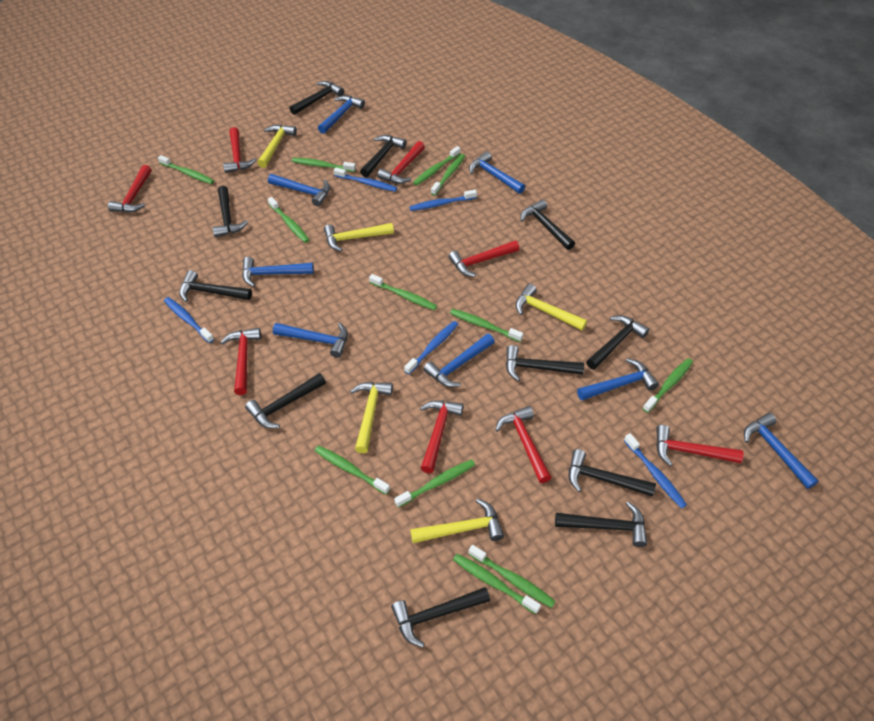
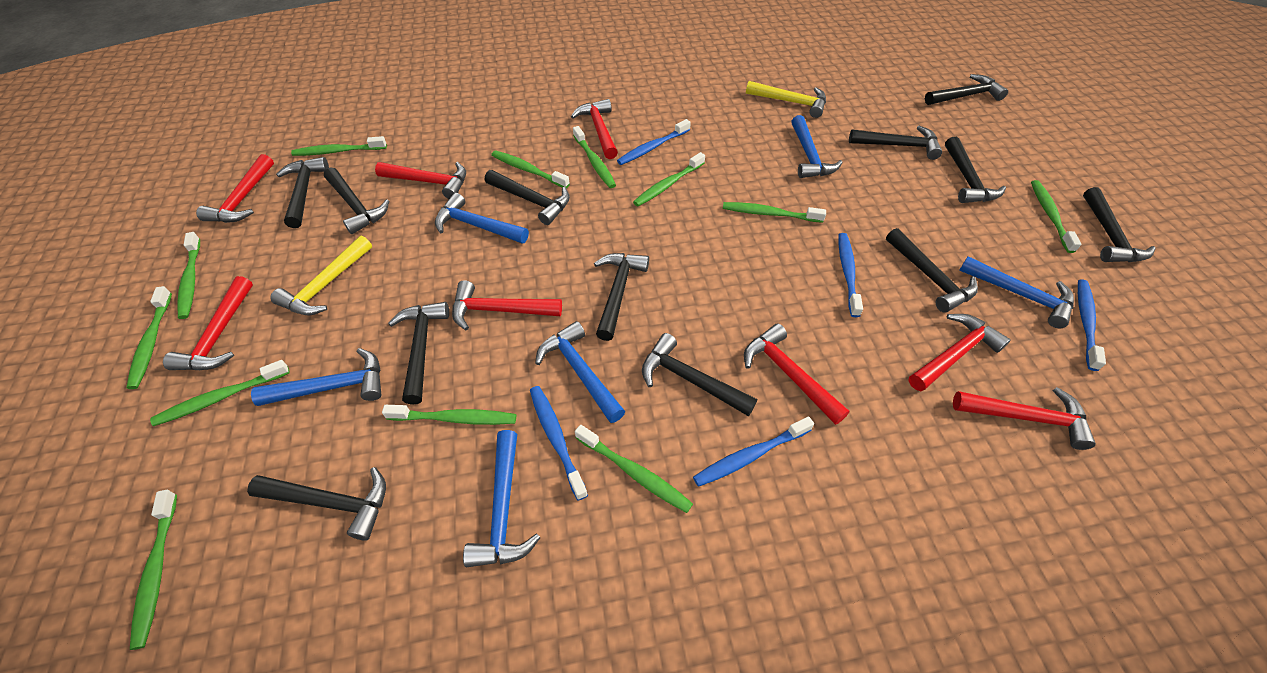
black hammer: 11 -> 12
blue hammer: 8 -> 6
yellow hammer: 5 -> 2

